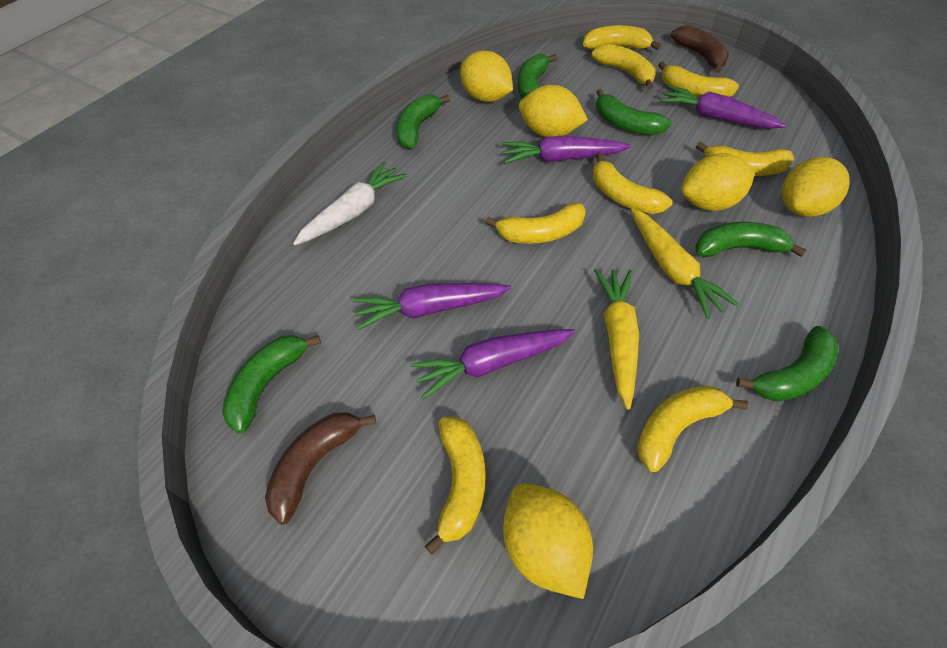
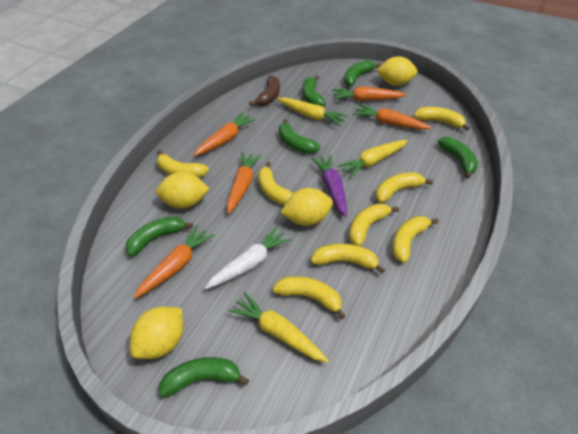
brown banana: 2 -> 1
orange carrot: 0 -> 5
purple carrot: 4 -> 1
yellow carrot: 2 -> 3
yellow lemon: 5 -> 4

